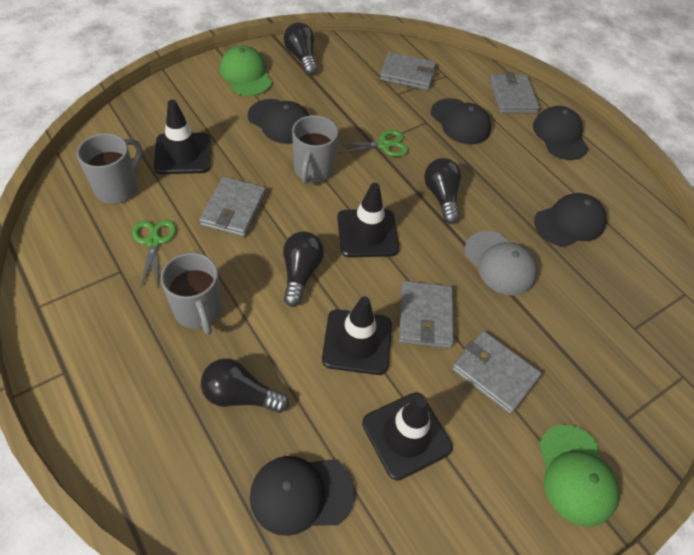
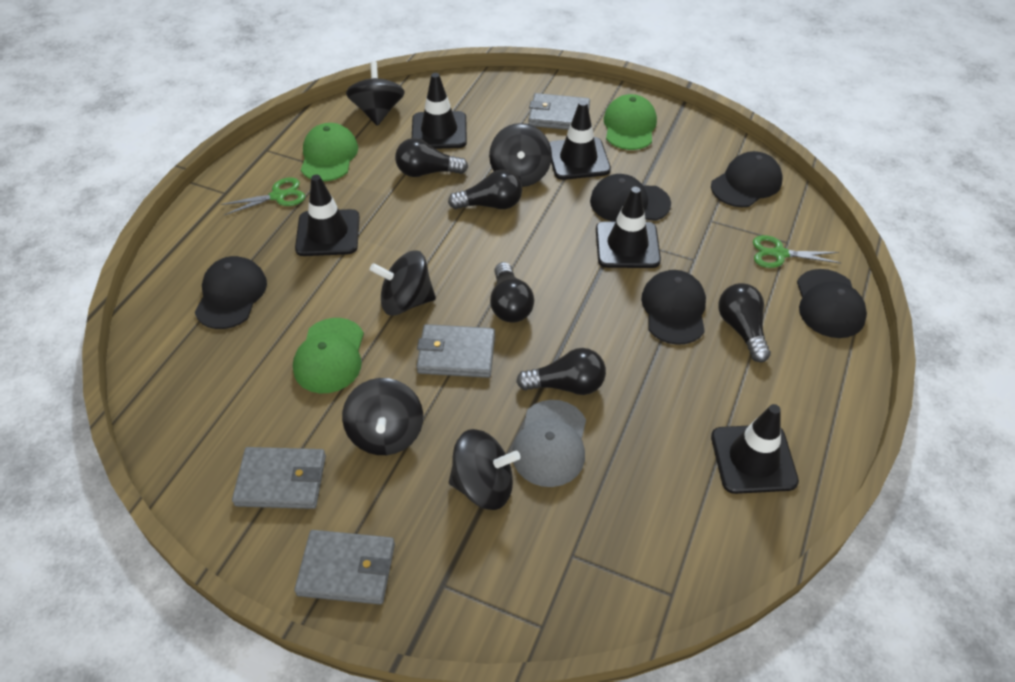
black light bulb: 4 -> 5
black spinning top: 0 -> 5
black traffic cone: 4 -> 5
green cap: 2 -> 3
grey mug: 3 -> 0
grey wallet: 5 -> 4

